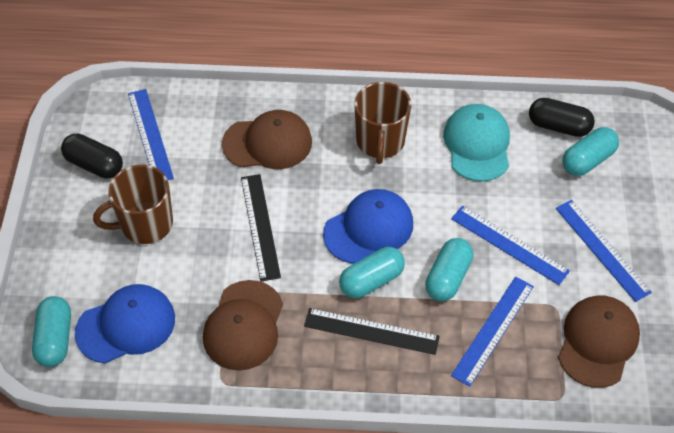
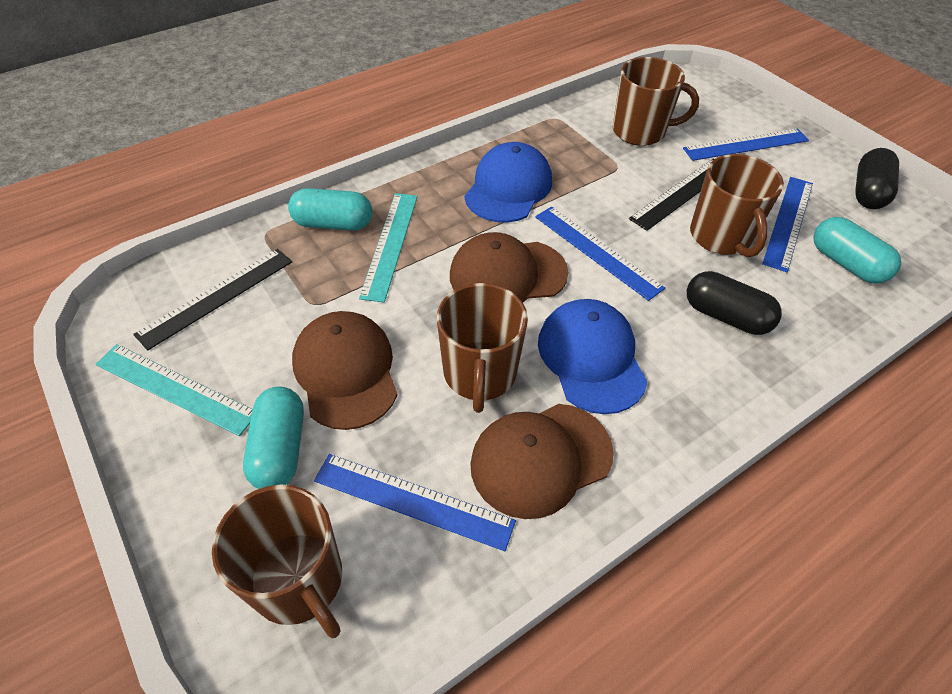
brown mug: 2 -> 4
turquoise cap: 1 -> 0
turquoise capsule: 4 -> 3
turquoise ruler: 0 -> 2

